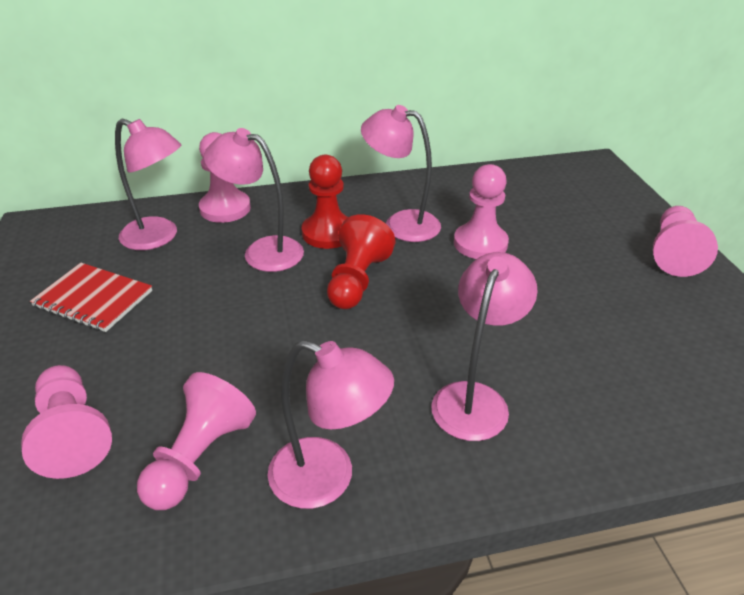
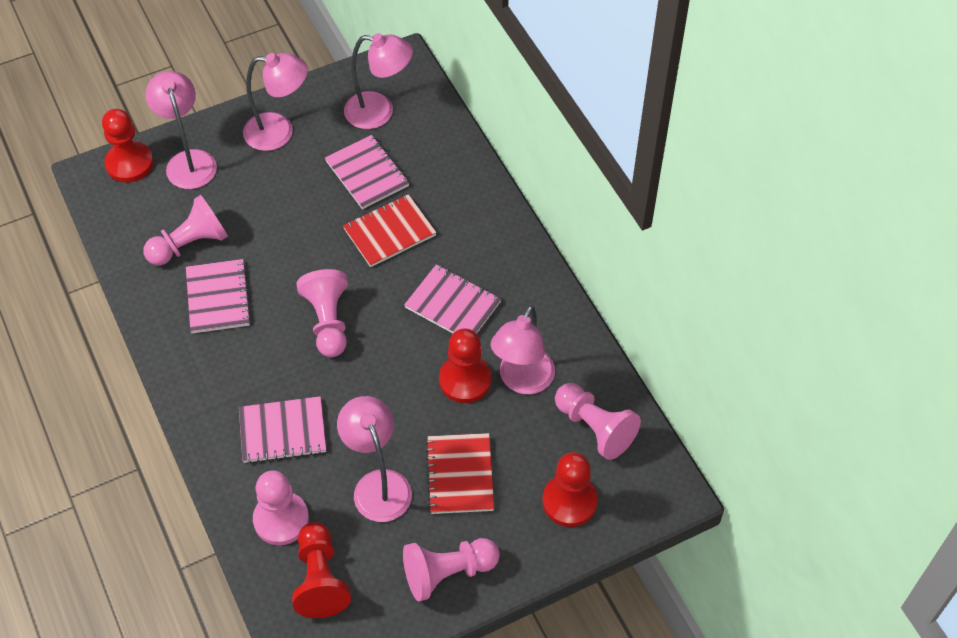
pink notebook: 0 -> 4
red notebook: 1 -> 2
red pawn: 2 -> 4

